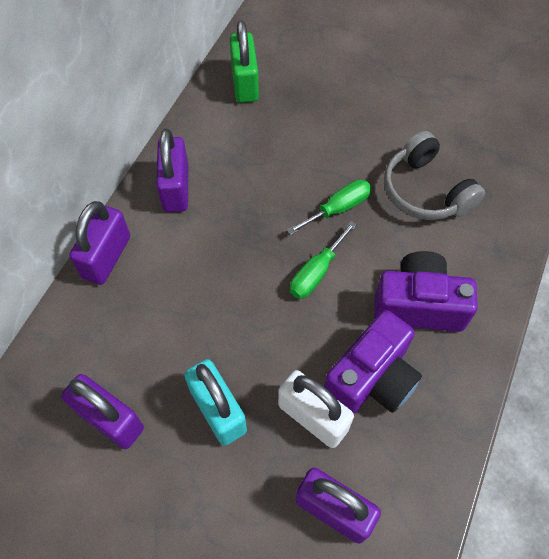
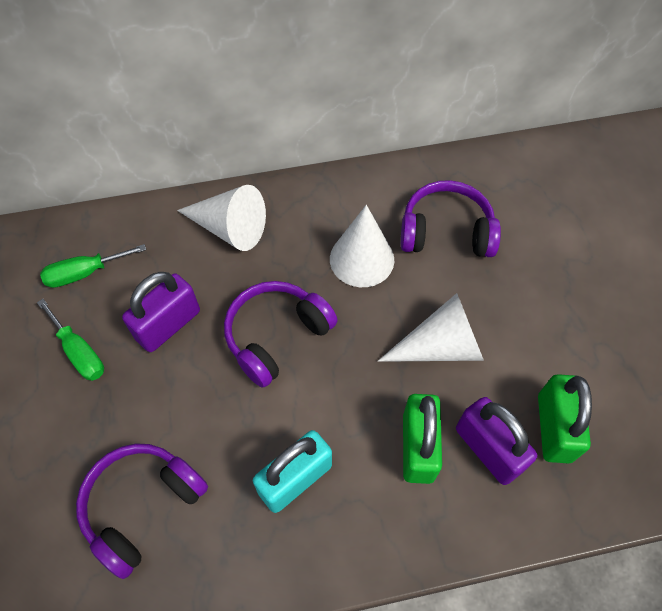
green padlock: 1 -> 2
grey headphones: 1 -> 0
purple camera: 2 -> 0
purple headphones: 0 -> 3
purple padlock: 4 -> 2
white cone: 0 -> 3
white padlock: 1 -> 0

